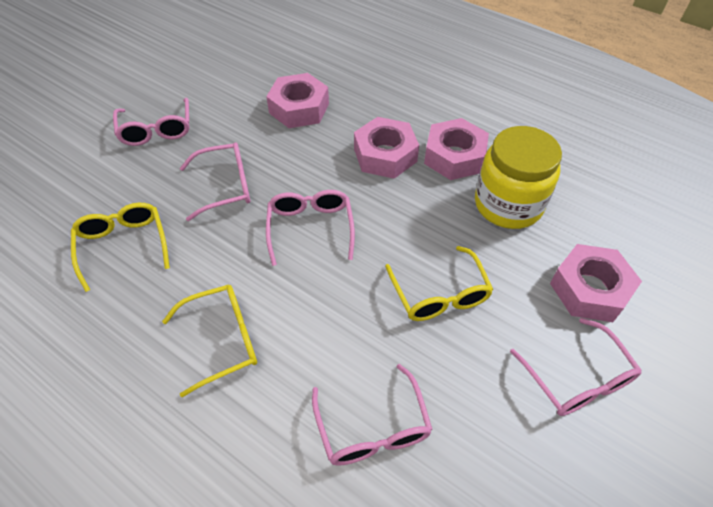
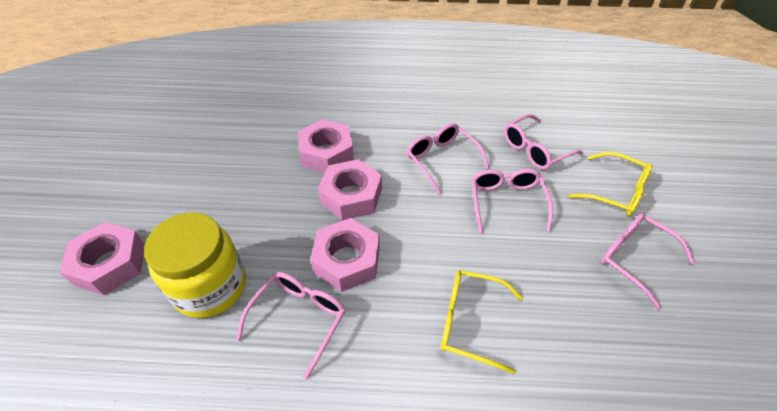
yellow glasses: 3 -> 2

